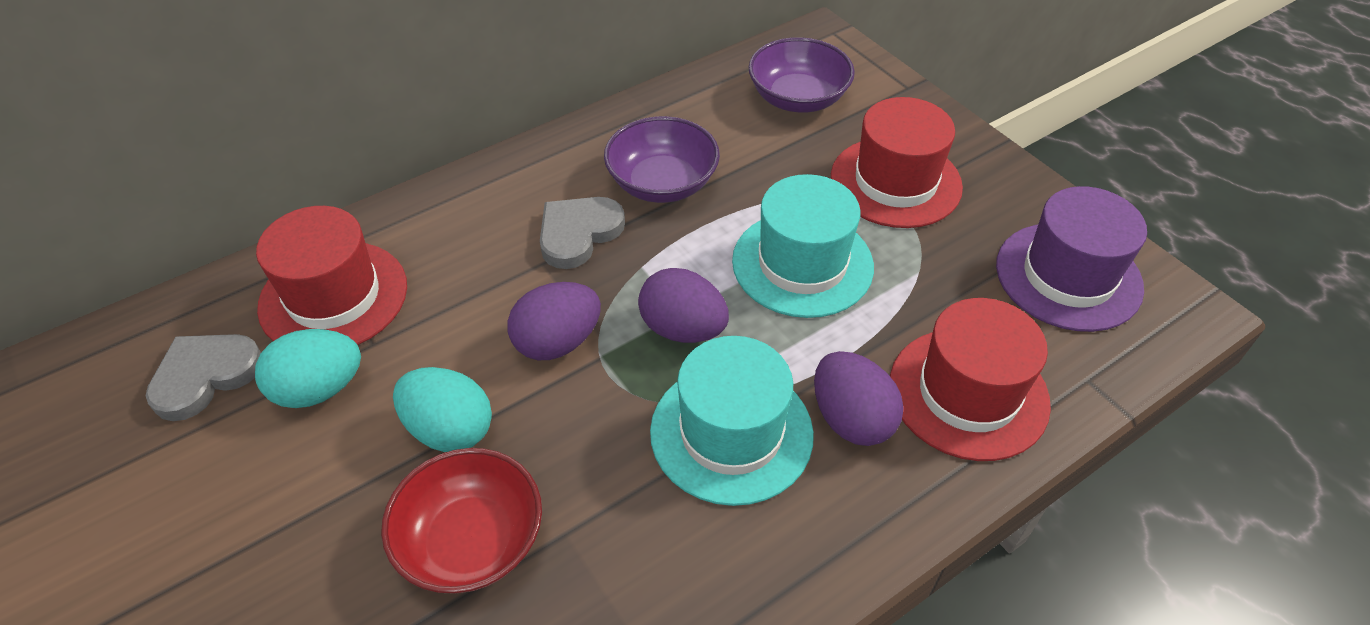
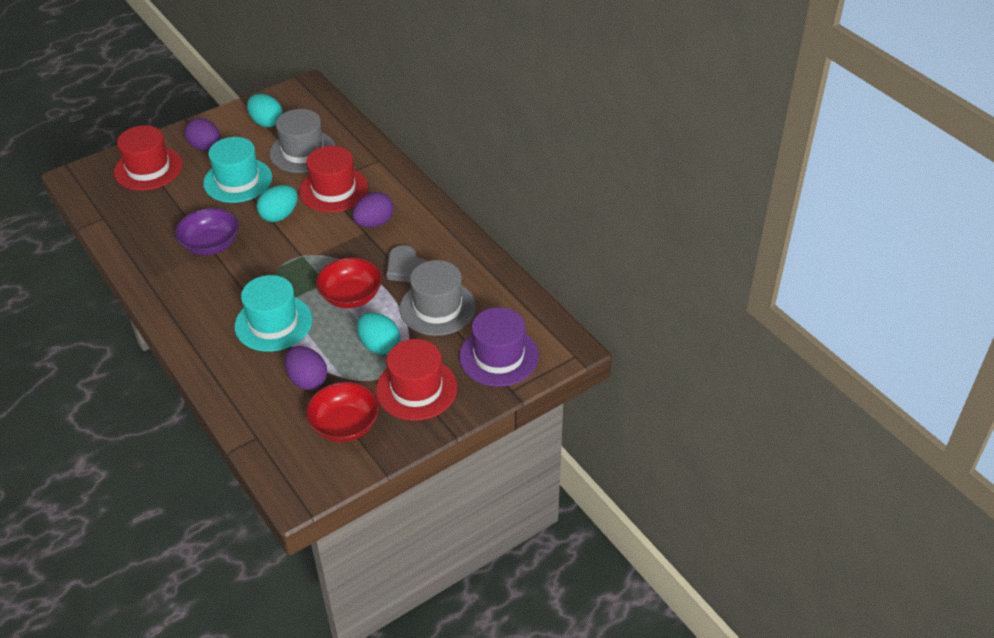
grey hat: 0 -> 2
grey heart: 2 -> 1
purple bowl: 2 -> 1
red bowl: 1 -> 2
turquoise egg: 2 -> 3

